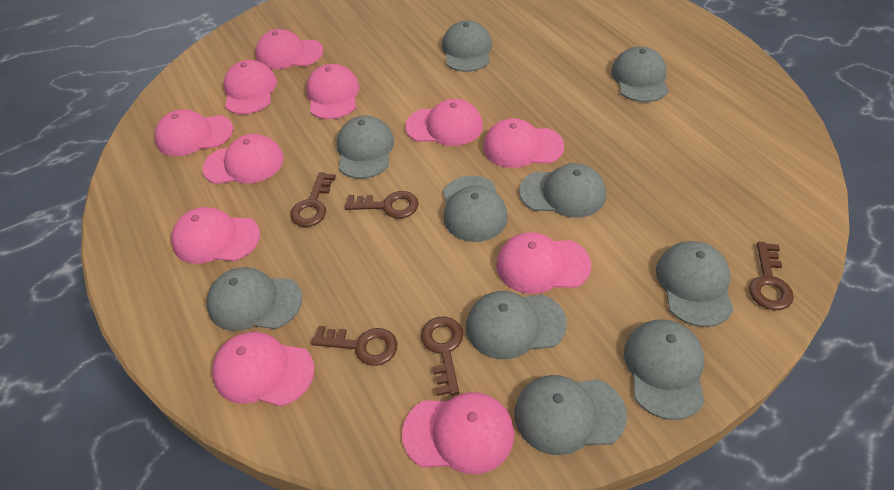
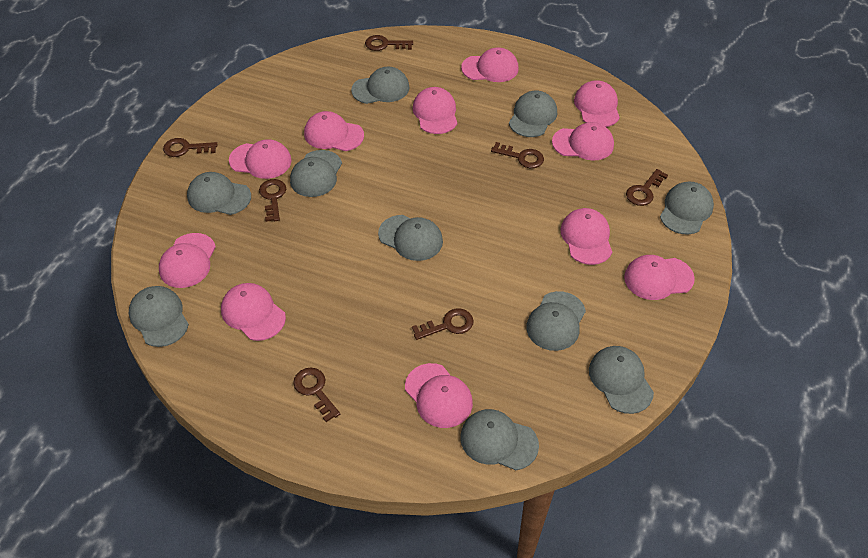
brown key: 5 -> 7

